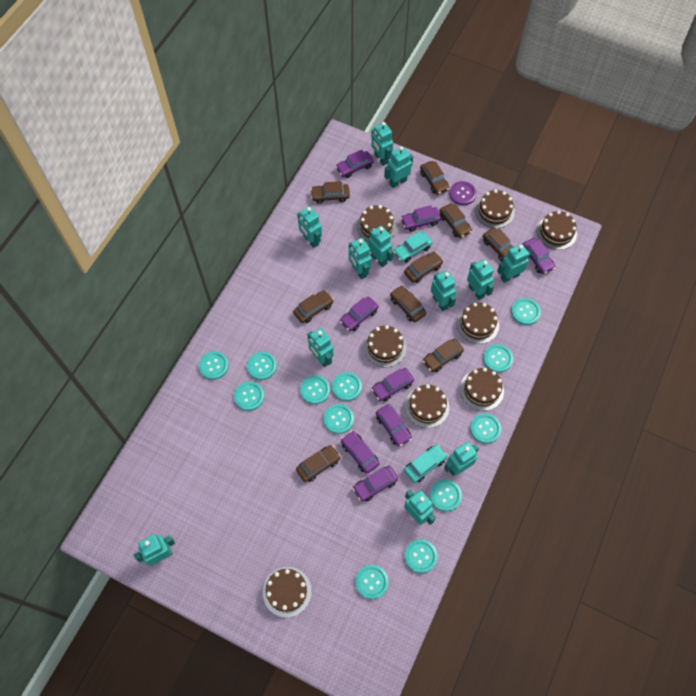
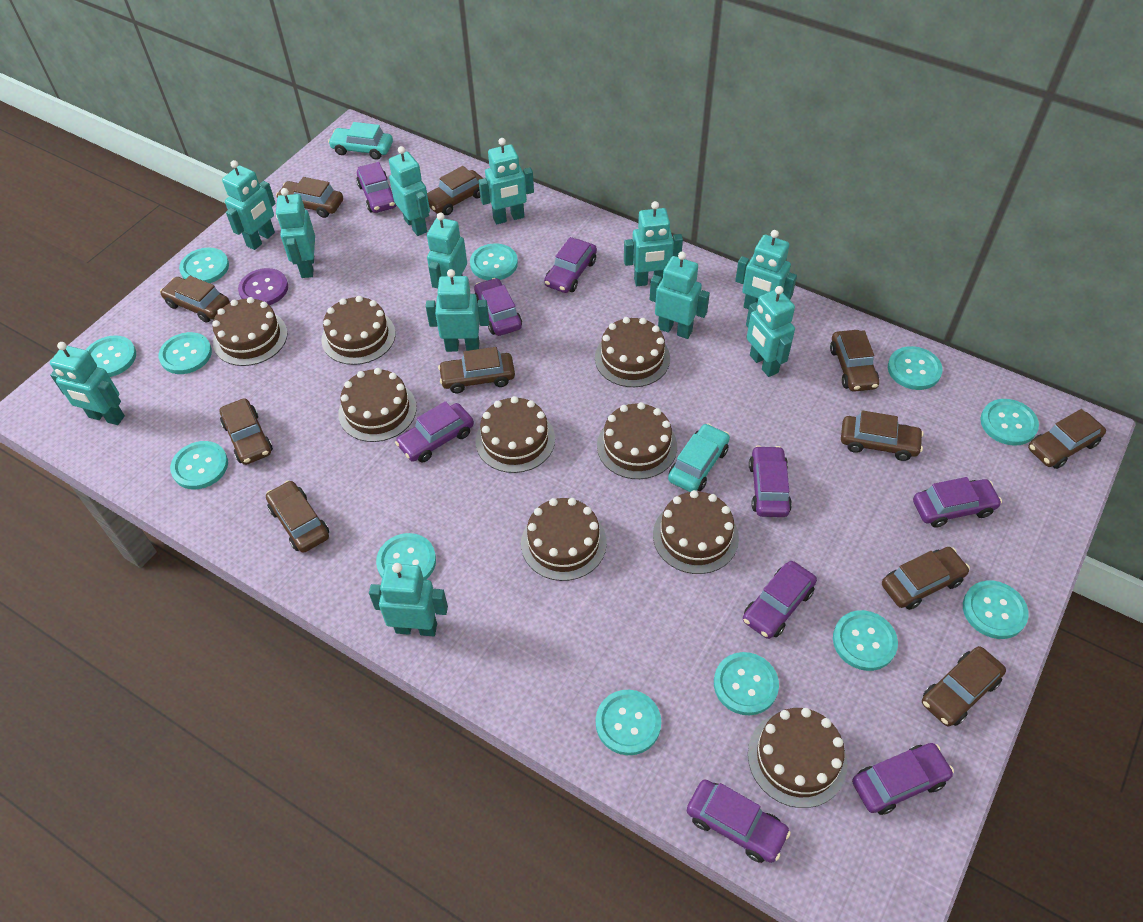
brown cake: 8 -> 9
brown car: 9 -> 11
purple car: 8 -> 9

